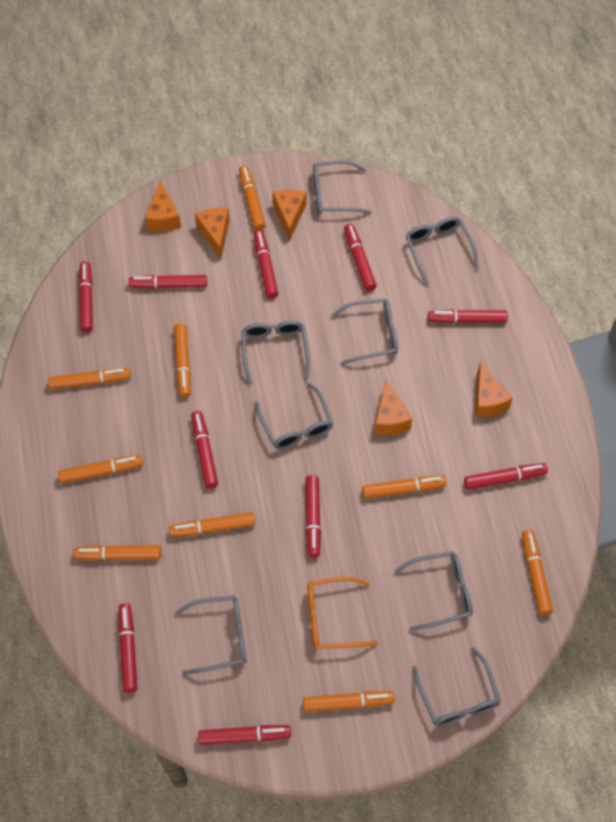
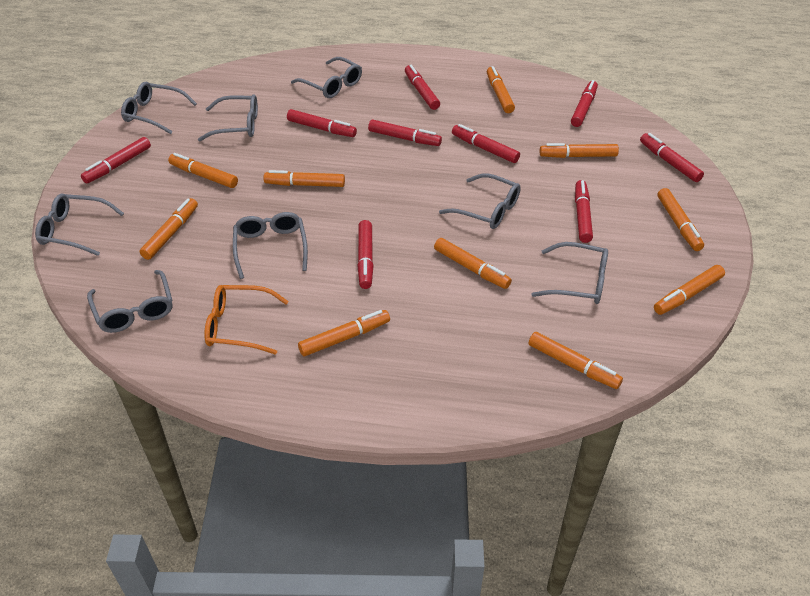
orange cheese: 5 -> 0
orange marker: 9 -> 10
red marker: 10 -> 9

